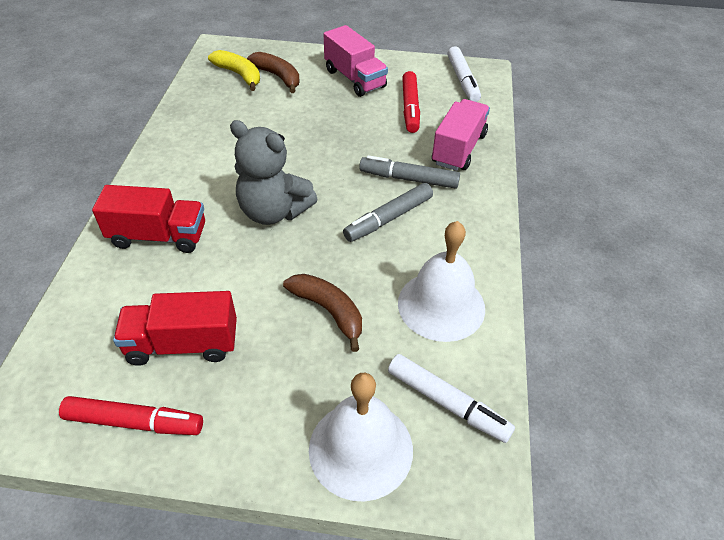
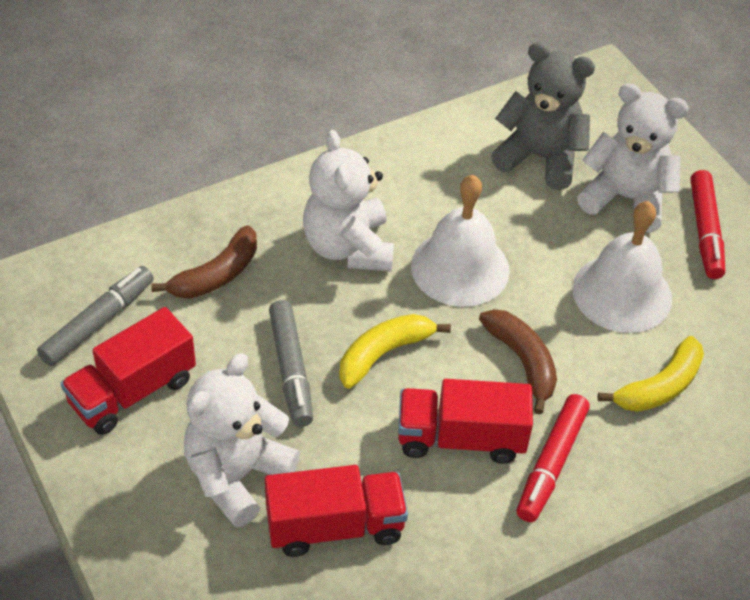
pink truck: 2 -> 0
red truck: 2 -> 3
white marker: 2 -> 0
white teddy bear: 0 -> 3
yellow banana: 1 -> 2

